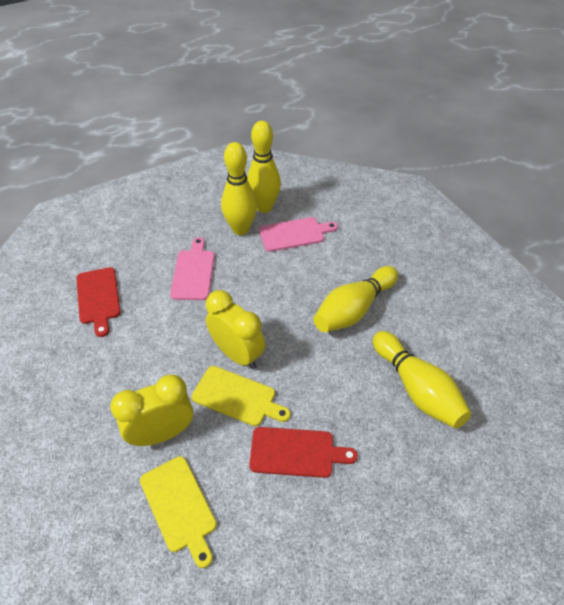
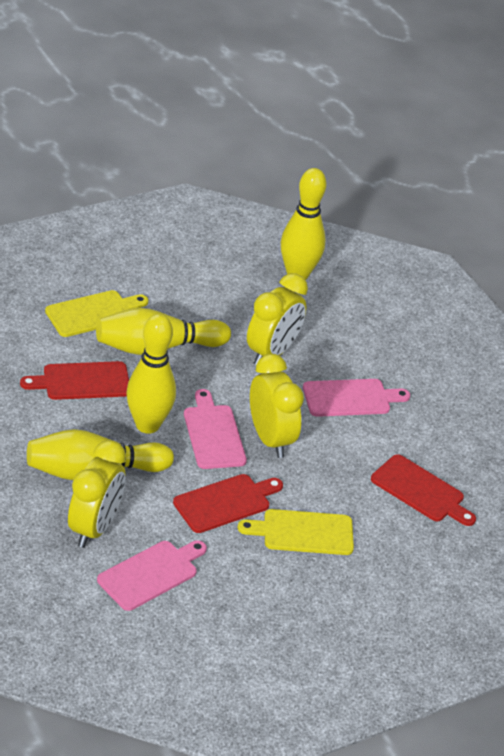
pink cutting board: 2 -> 3
red cutting board: 2 -> 3
yellow clock: 2 -> 3

